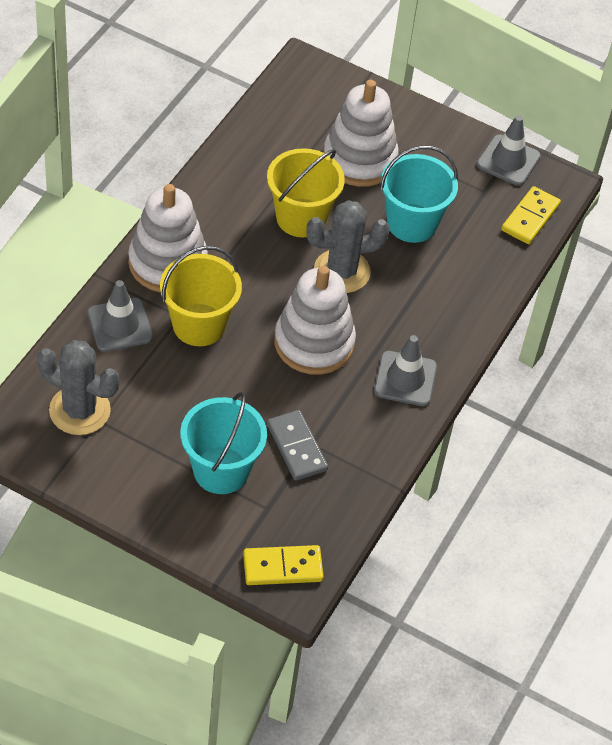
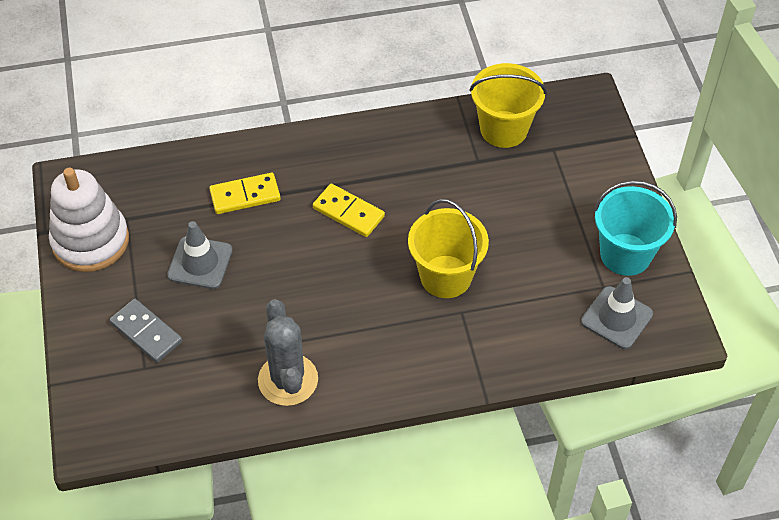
grey cactus: 2 -> 1
grey traffic cone: 3 -> 2
turquoise bucket: 2 -> 1
white stacking toy: 3 -> 1

